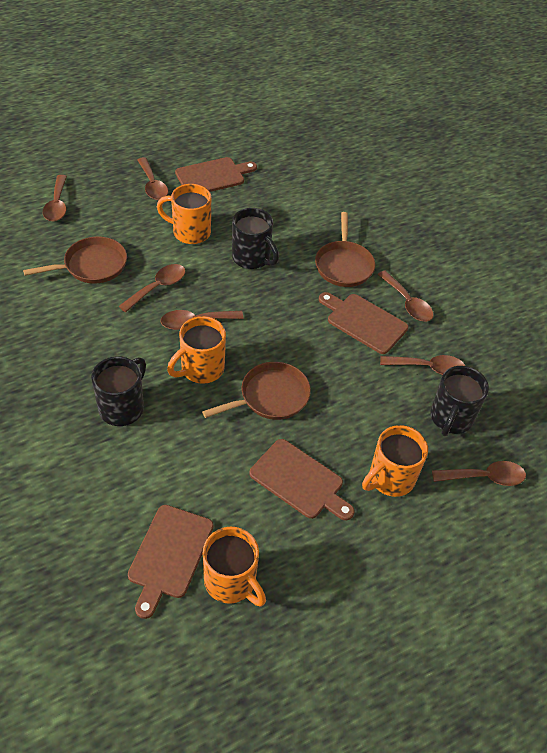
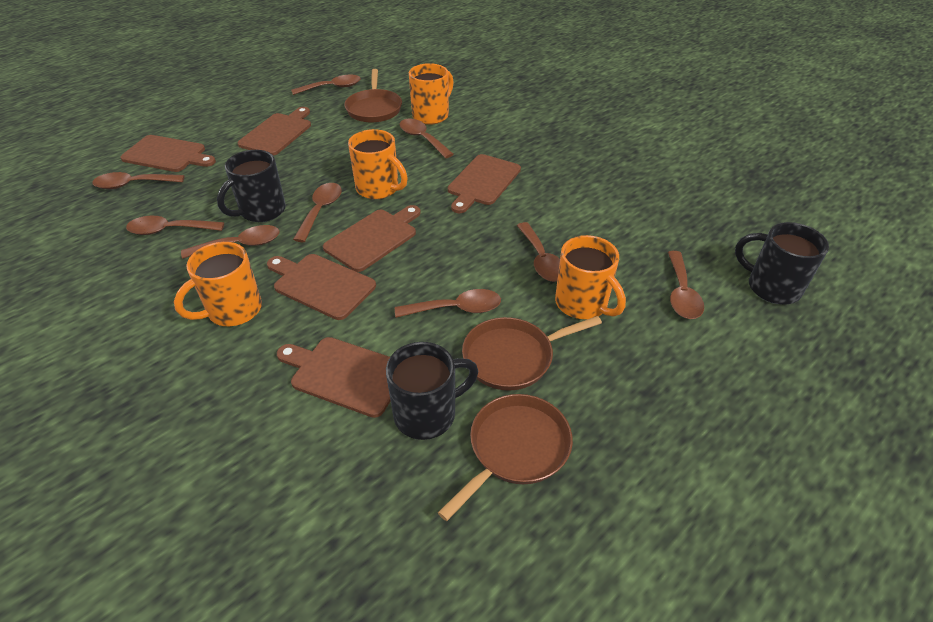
brown cutting board: 4 -> 6
brown spoon: 7 -> 9

